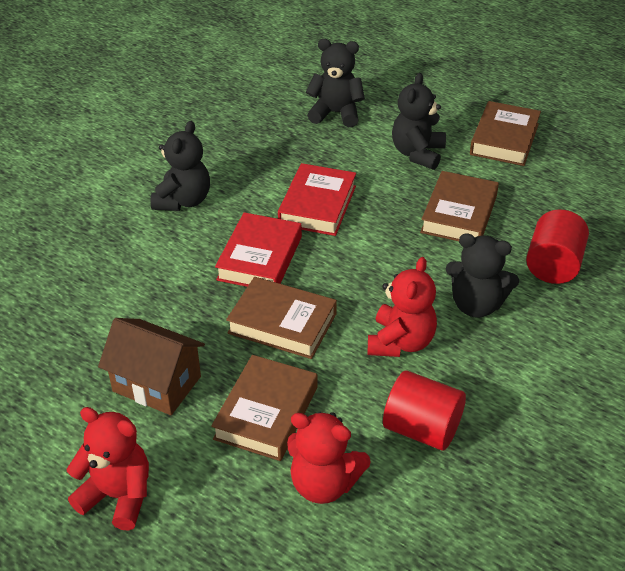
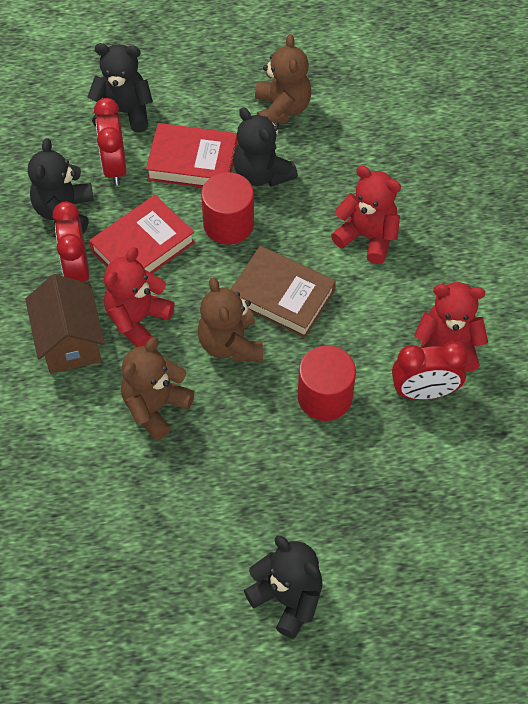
brown book: 4 -> 1
brown teddy bear: 0 -> 3
red clock: 0 -> 3

